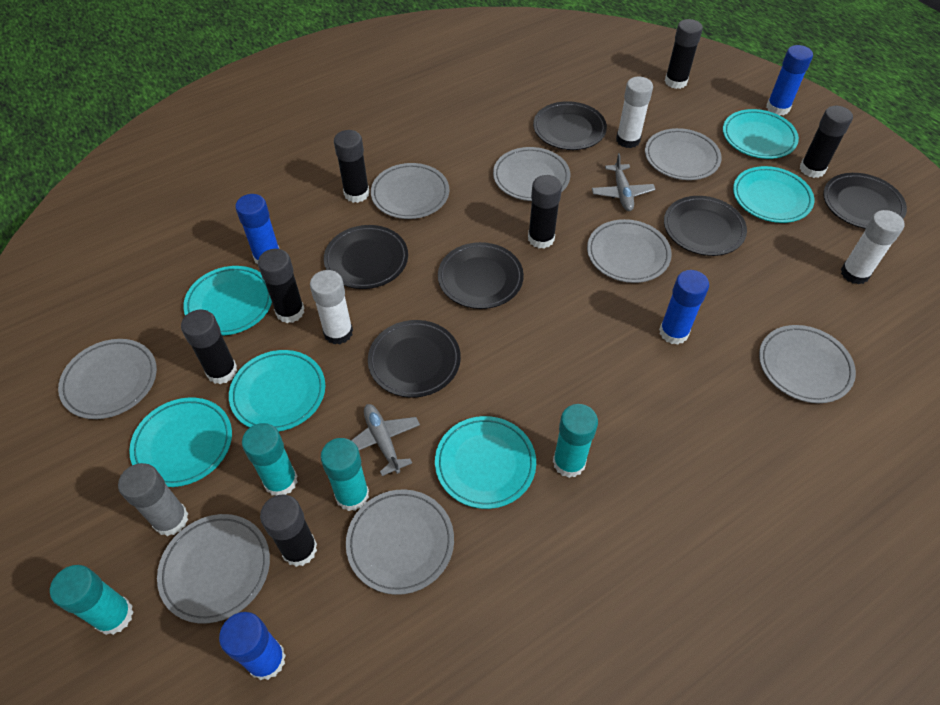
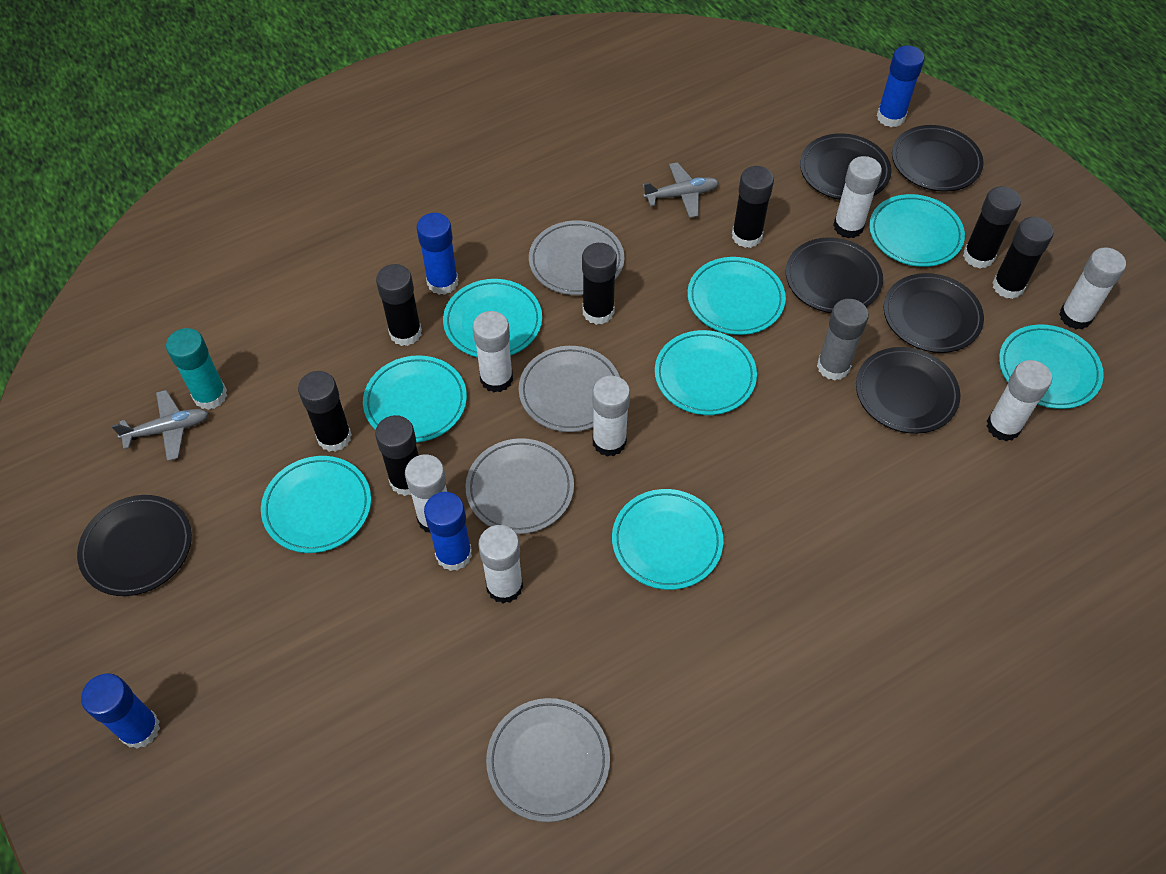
grey plate: 8 -> 4
turquoise glue stick: 4 -> 1
turquoise plate: 6 -> 8
white glue stick: 3 -> 7

